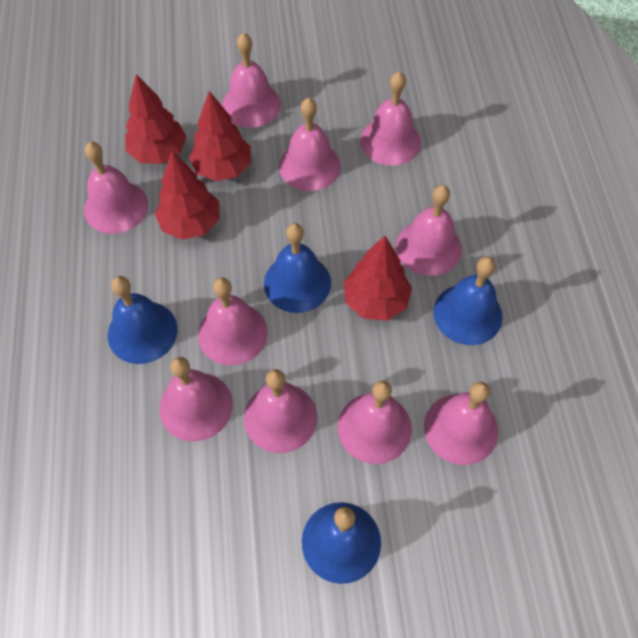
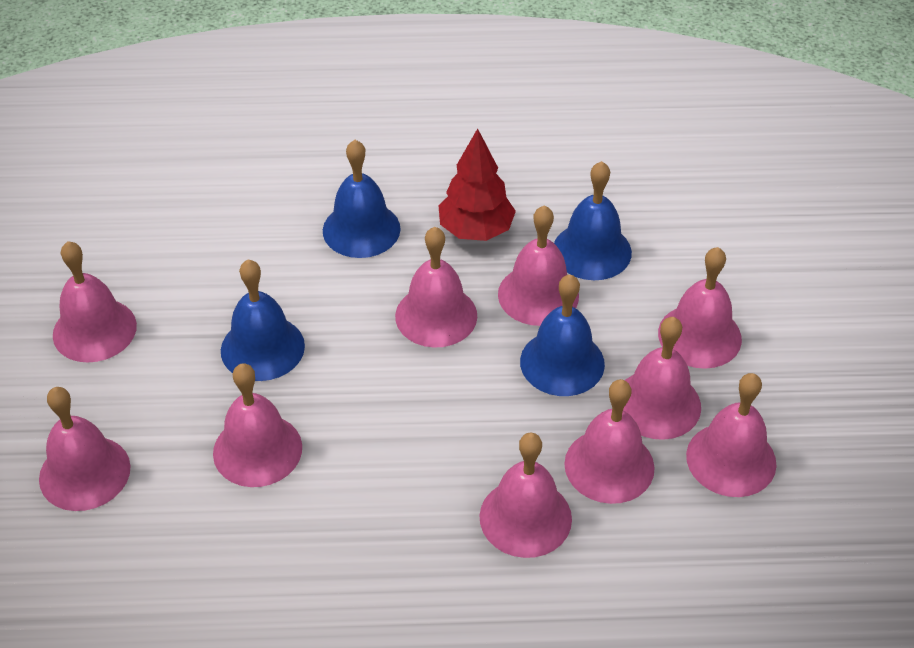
red tree: 4 -> 1

